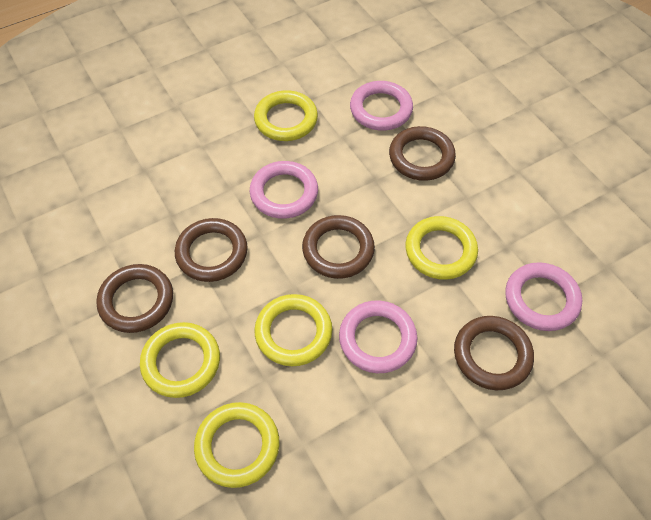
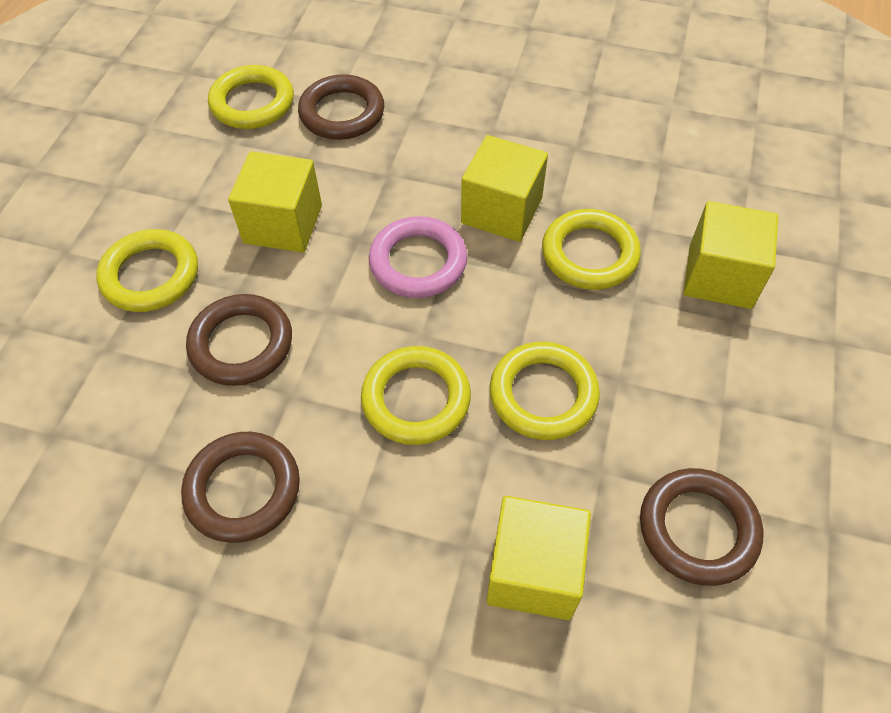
brown ring: 5 -> 4
pink ring: 4 -> 1
yellow cube: 0 -> 4

